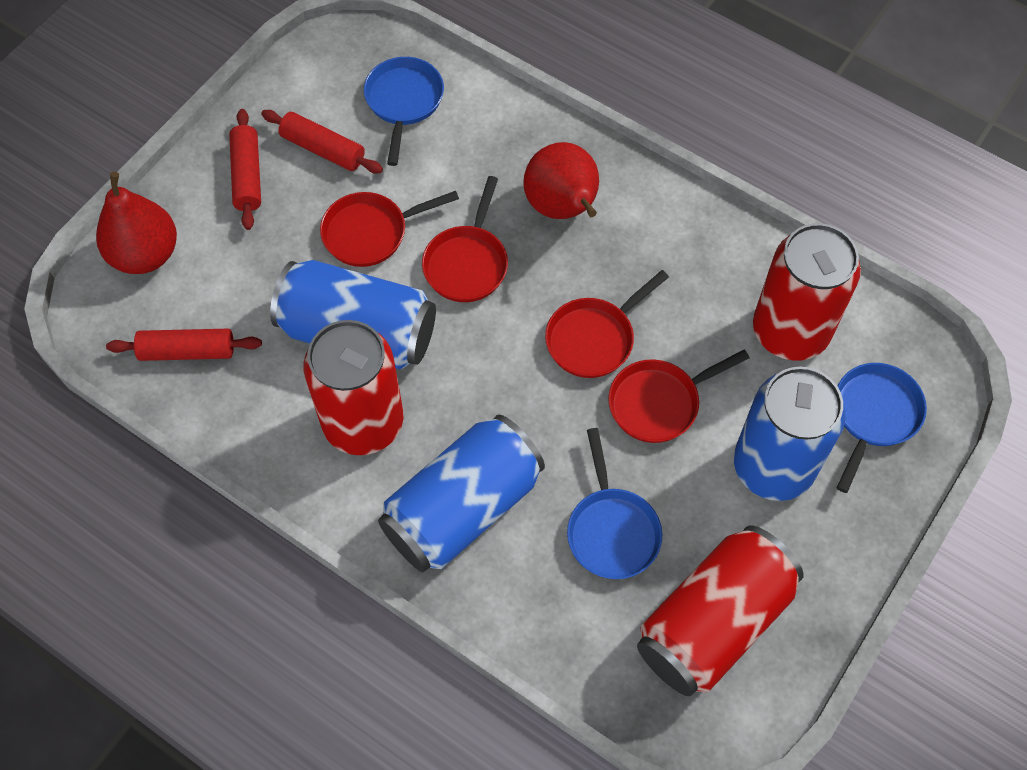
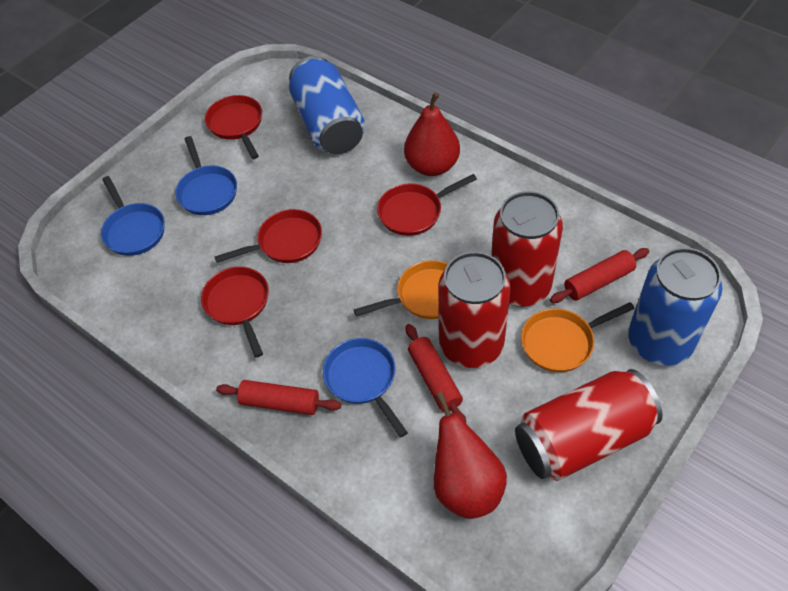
blue can: 3 -> 2
orange pan: 0 -> 2

